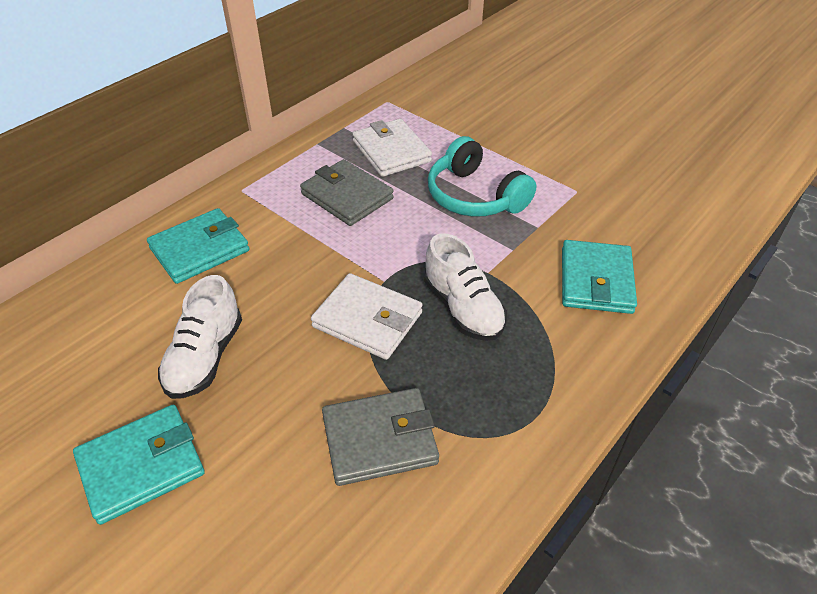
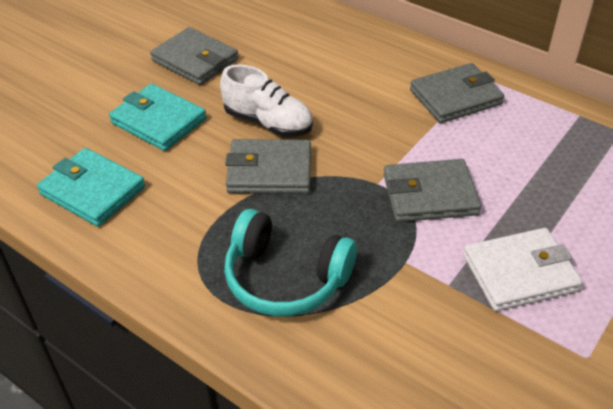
grey wallet: 2 -> 4
turquoise wallet: 3 -> 2
white shoe: 2 -> 1
white wallet: 2 -> 1

